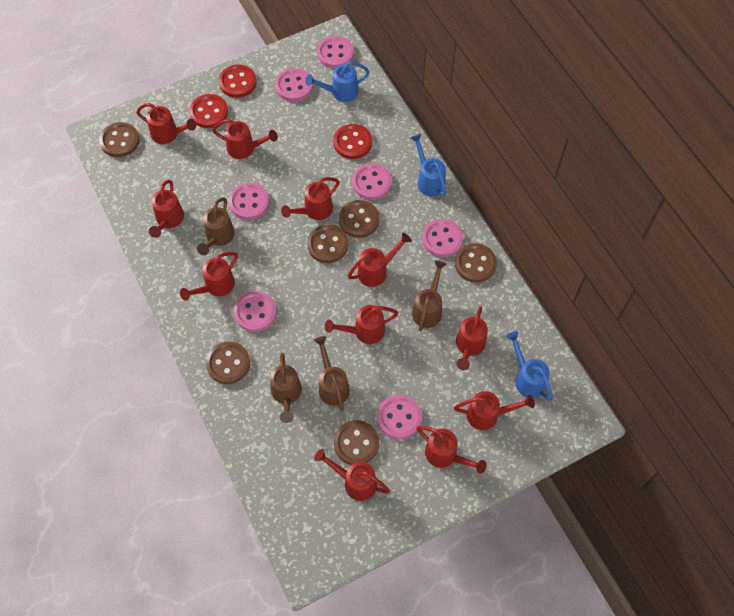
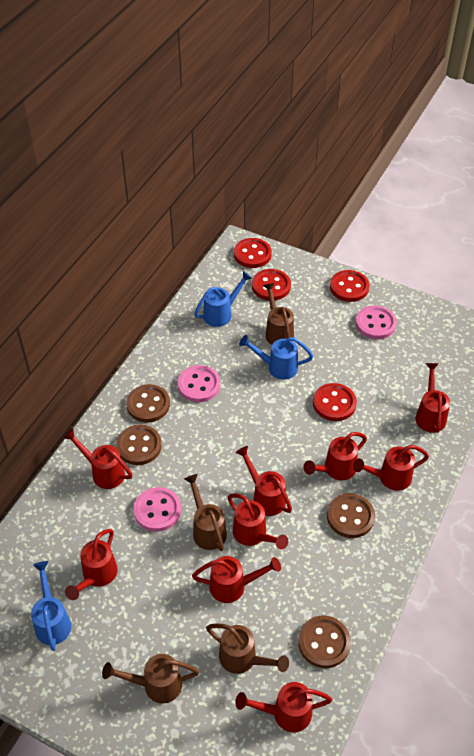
brown button: 6 -> 4
pink button: 7 -> 3
red button: 3 -> 4
red watering can: 11 -> 9

